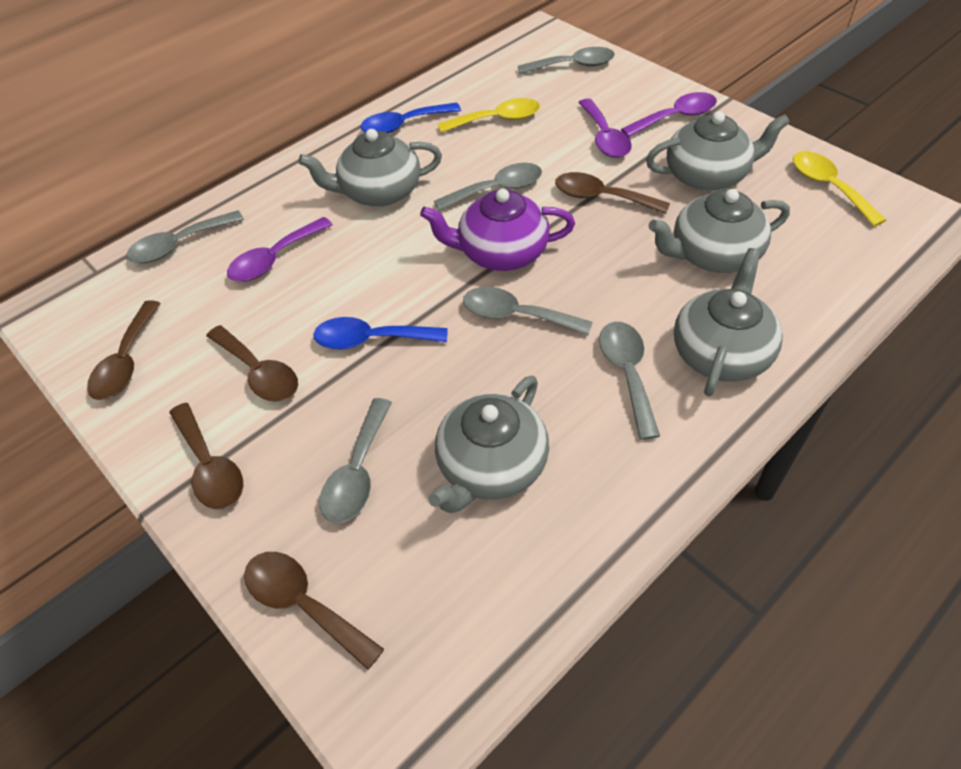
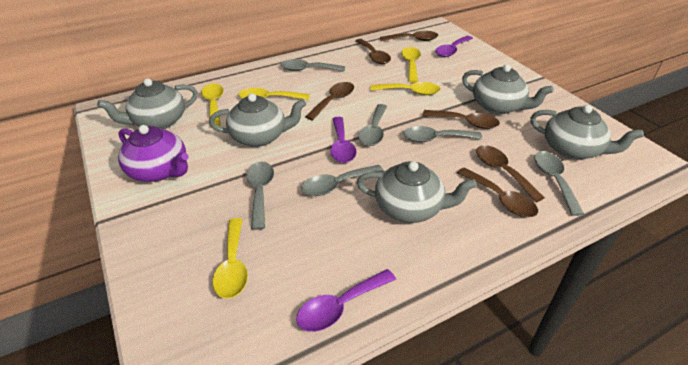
blue spoon: 2 -> 0
brown spoon: 5 -> 6
yellow spoon: 2 -> 5

